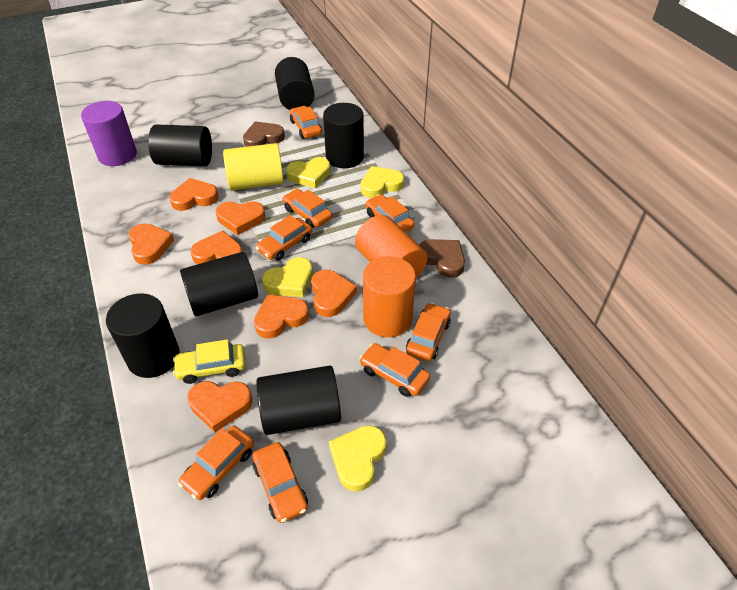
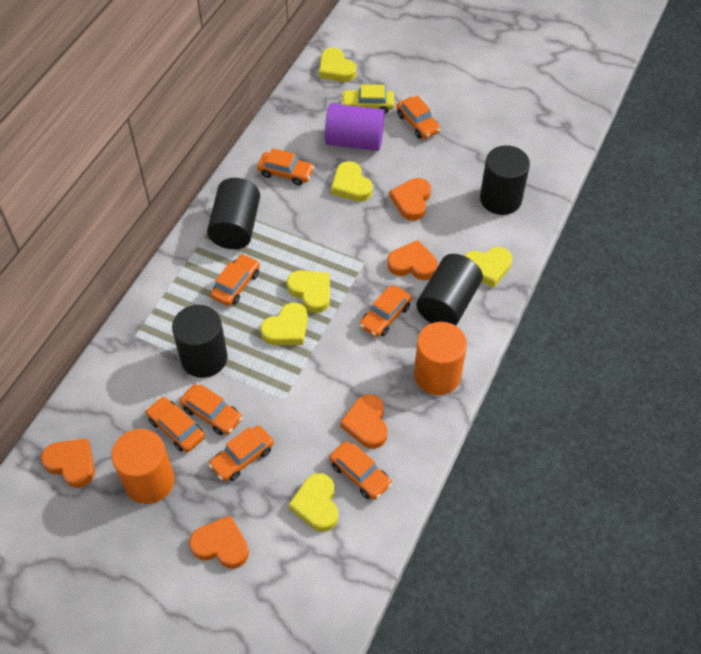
black cylinder: 6 -> 4
brown heart: 2 -> 0
orange heart: 7 -> 5
yellow cylinder: 1 -> 0
yellow heart: 4 -> 6

